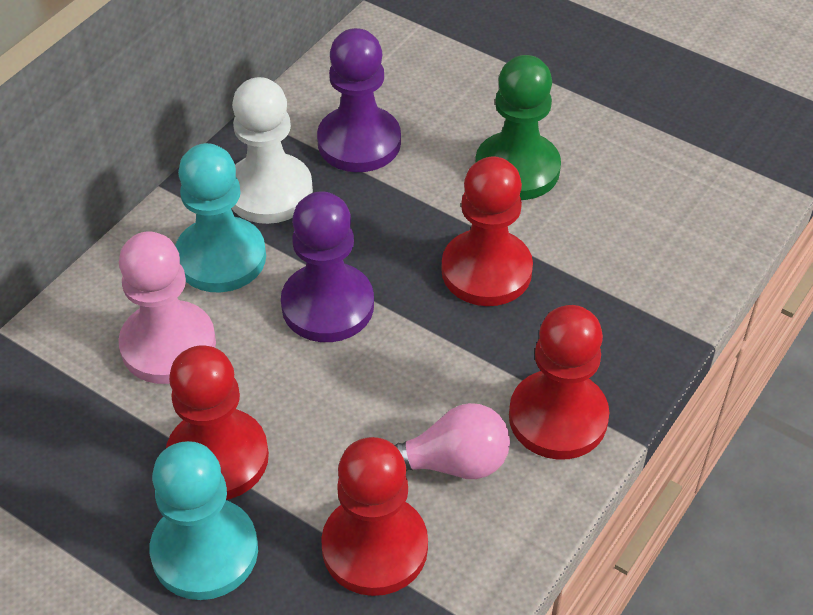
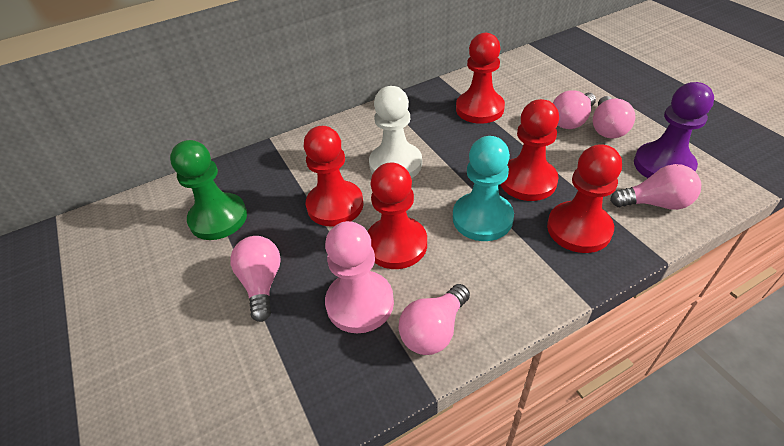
pink light bulb: 1 -> 5
purple pawn: 2 -> 1
red pawn: 4 -> 5
turquoise pawn: 2 -> 1

